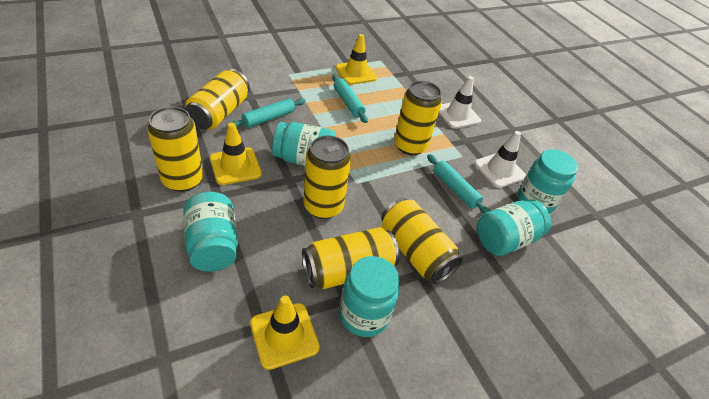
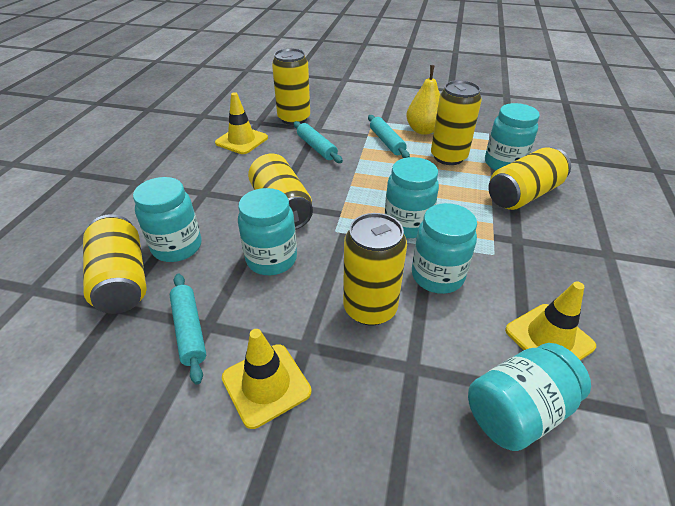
turquoise jar: 5 -> 6
white traffic cone: 2 -> 0
yellow pear: 0 -> 1

